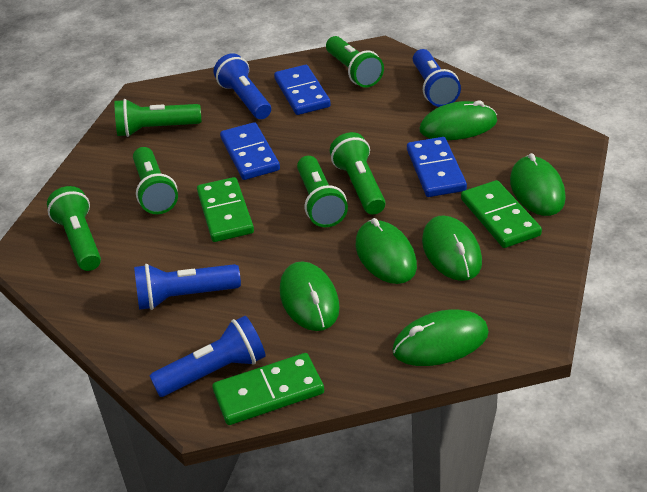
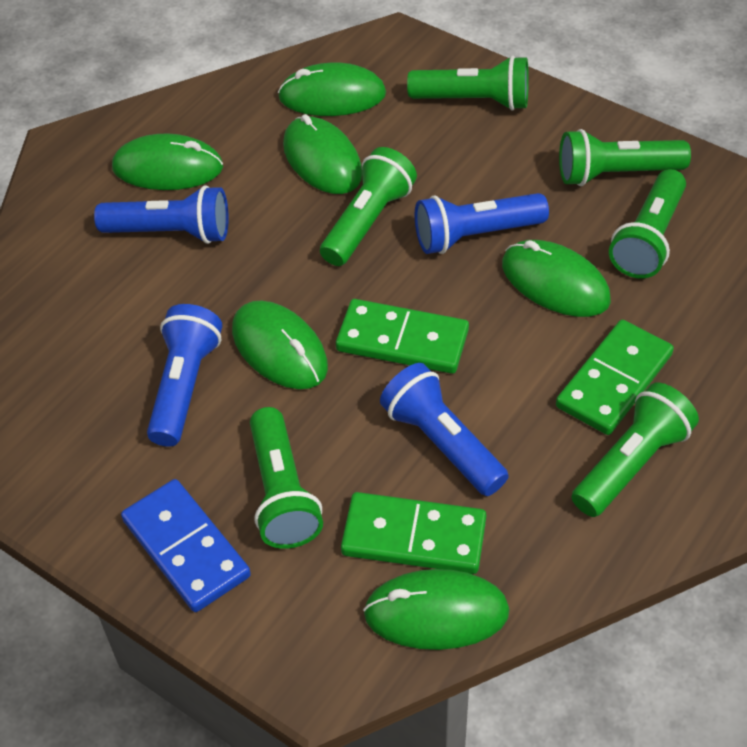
blue domino: 3 -> 1

